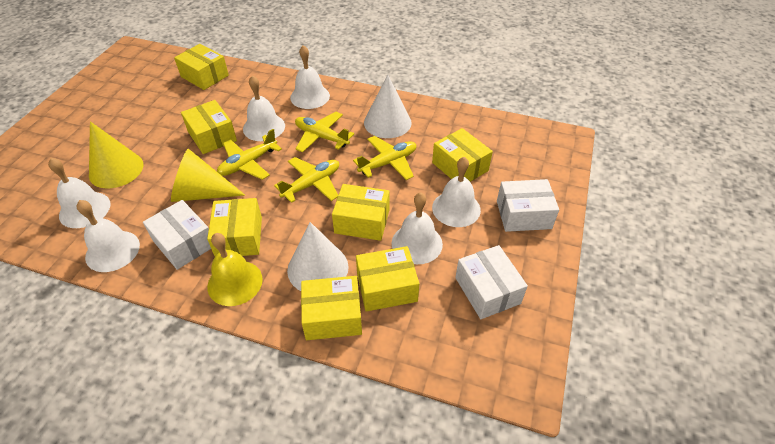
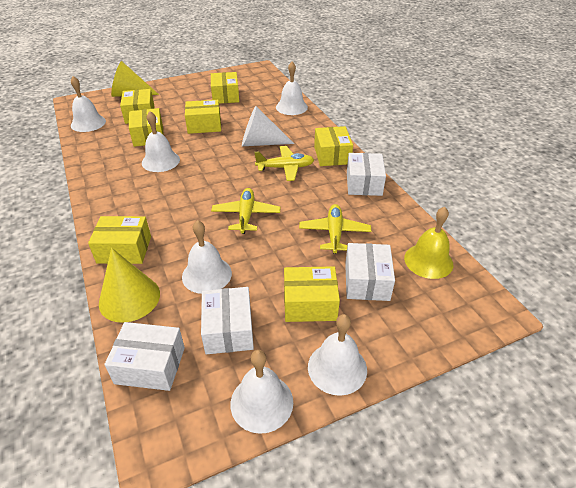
white box: 3 -> 4
white cone: 2 -> 1
yellow plane: 4 -> 3

